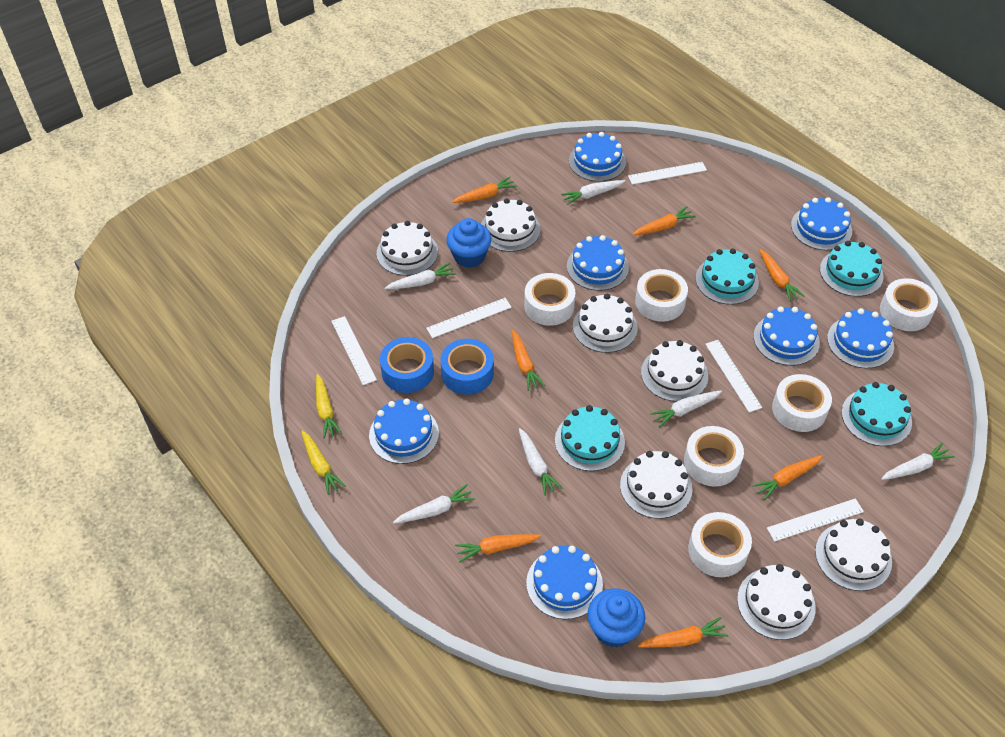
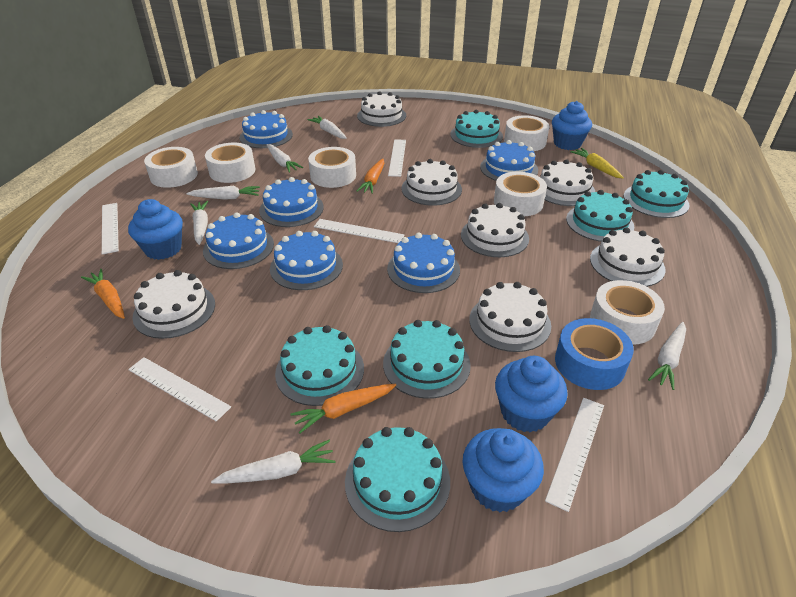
blue cake: 7 -> 6
blue cupcake: 2 -> 4
blue tape: 2 -> 1
orange carrot: 7 -> 3
turquoise cake: 4 -> 6
yellow carrot: 2 -> 1

